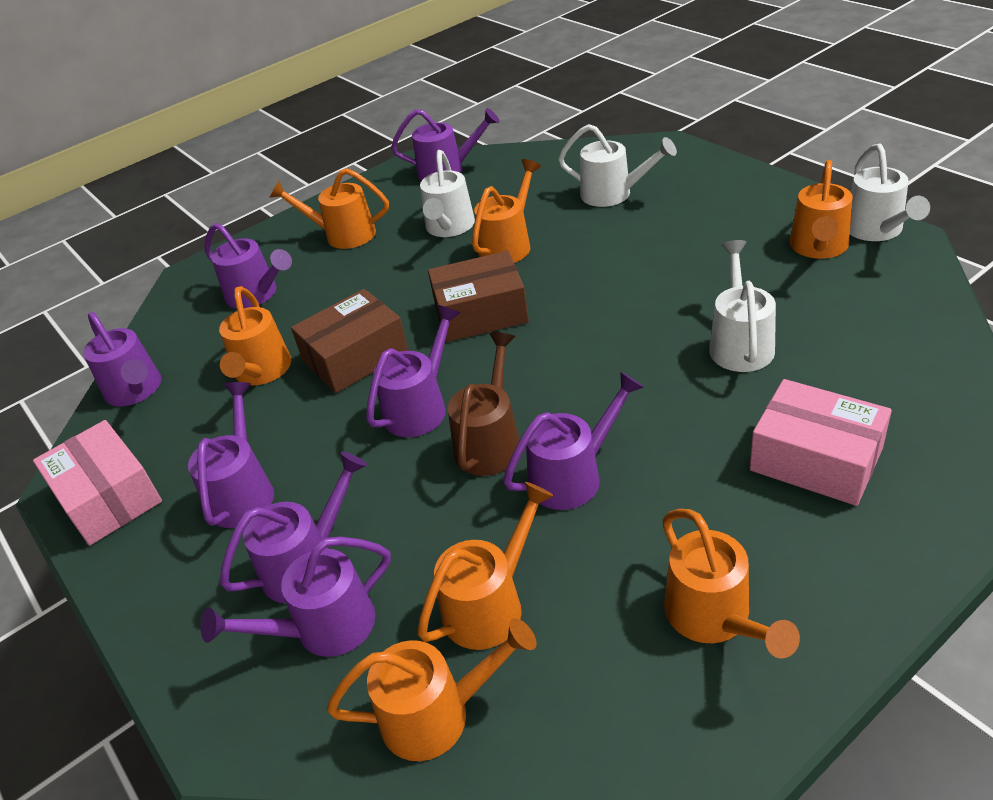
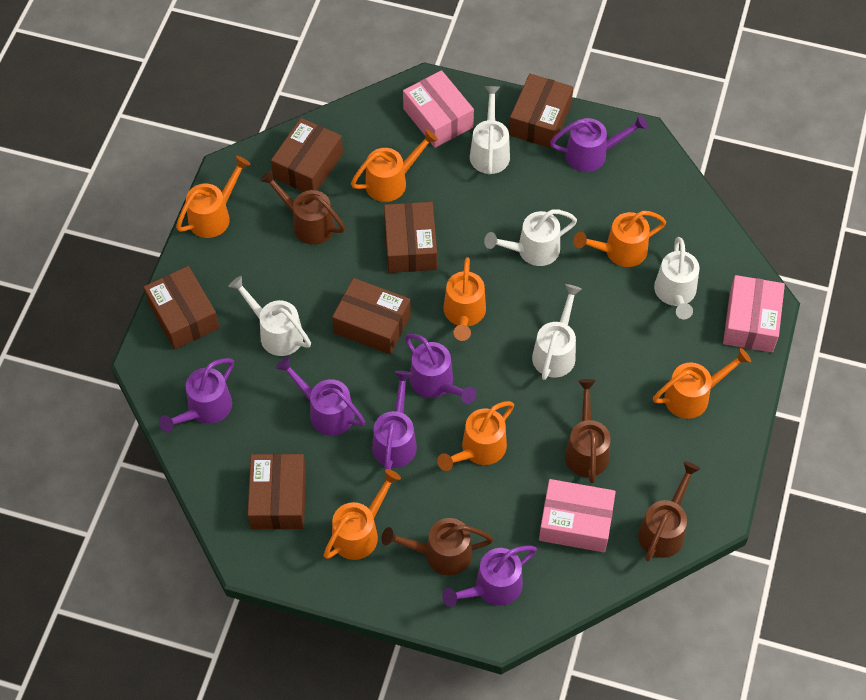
brown box: 2 -> 6
brown watering can: 1 -> 4
pink box: 2 -> 3
purple watering can: 8 -> 6
white watering can: 4 -> 5

